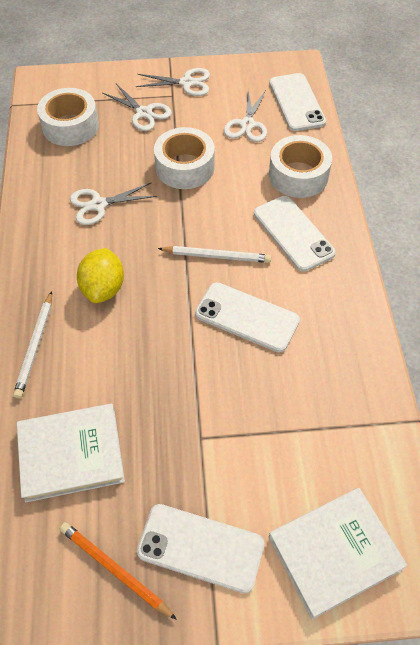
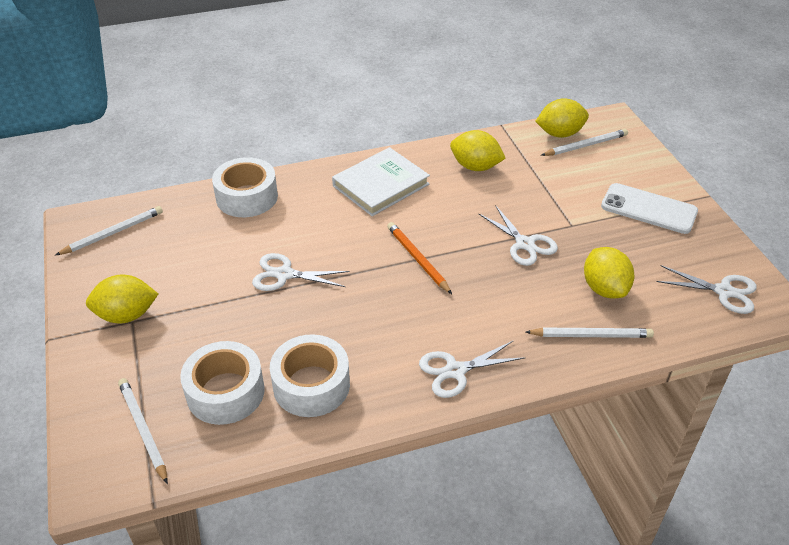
white book: 2 -> 1
white pencil: 2 -> 4
white phone: 4 -> 1
yellow lemon: 1 -> 4

